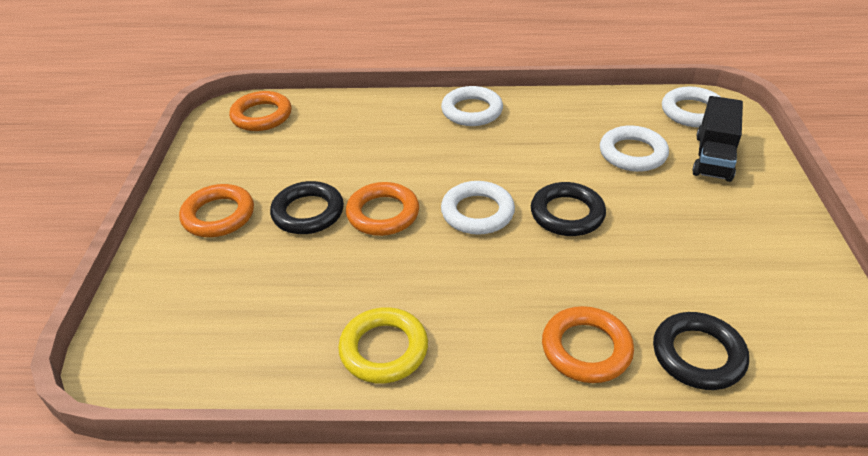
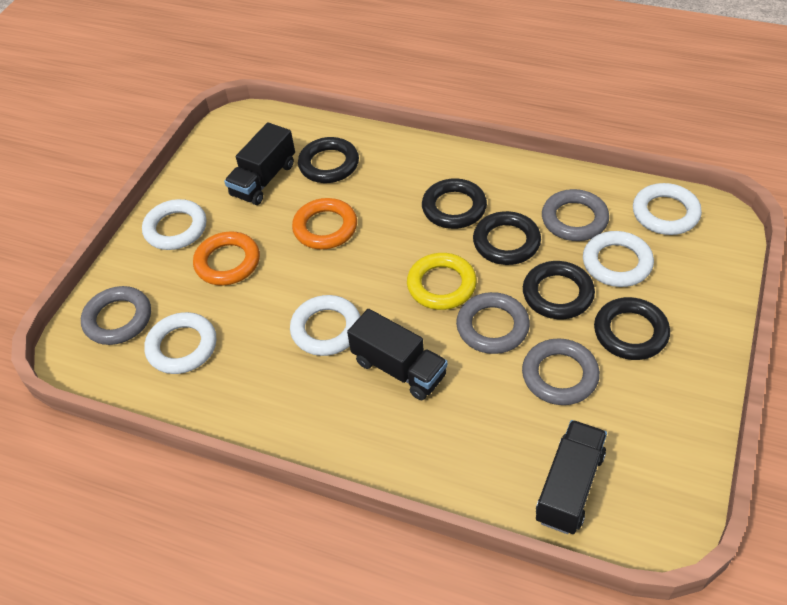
black ring: 3 -> 5
black truck: 1 -> 3
grey ring: 0 -> 4
orange ring: 4 -> 2
white ring: 4 -> 5

